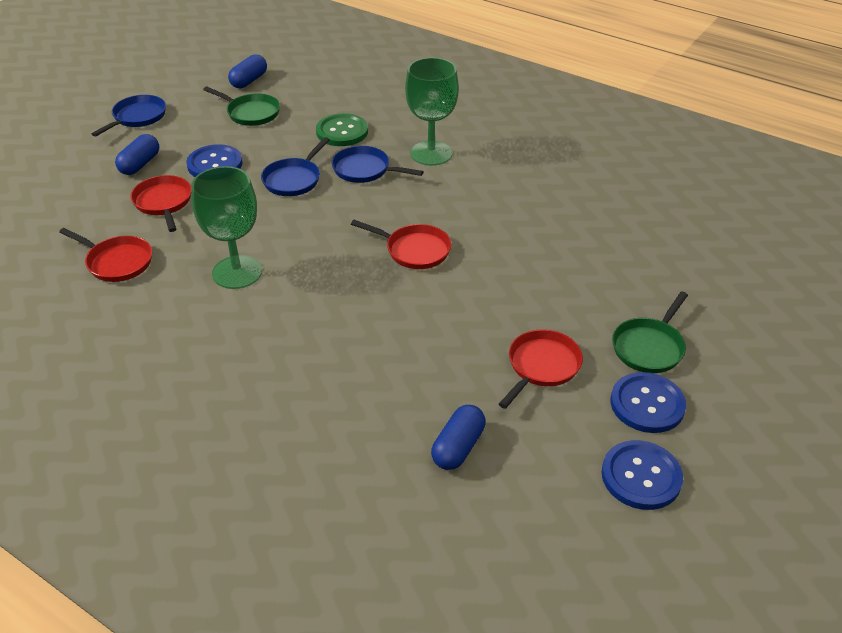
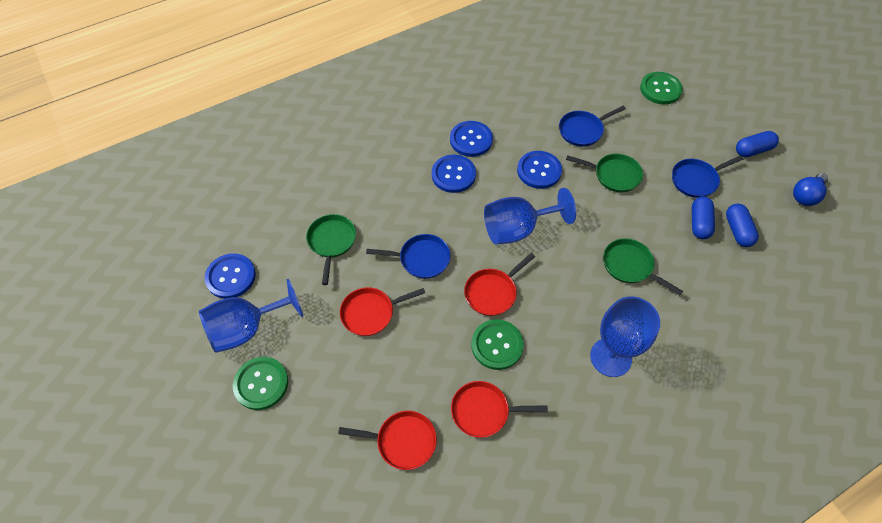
blue button: 3 -> 4
blue goblet: 0 -> 3
blue light bulb: 0 -> 1
green button: 1 -> 3
green goblet: 2 -> 0
green pan: 2 -> 3

